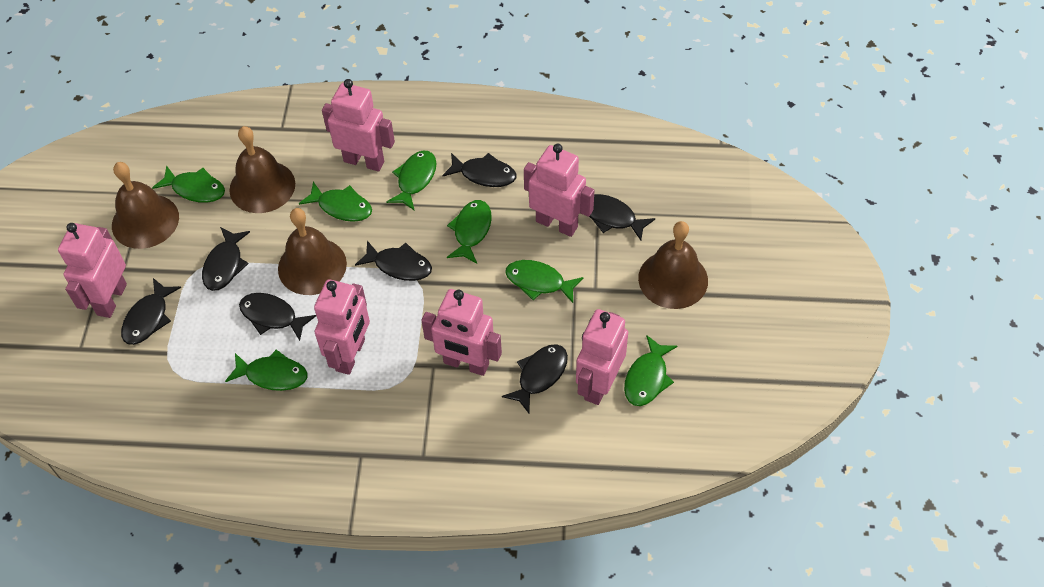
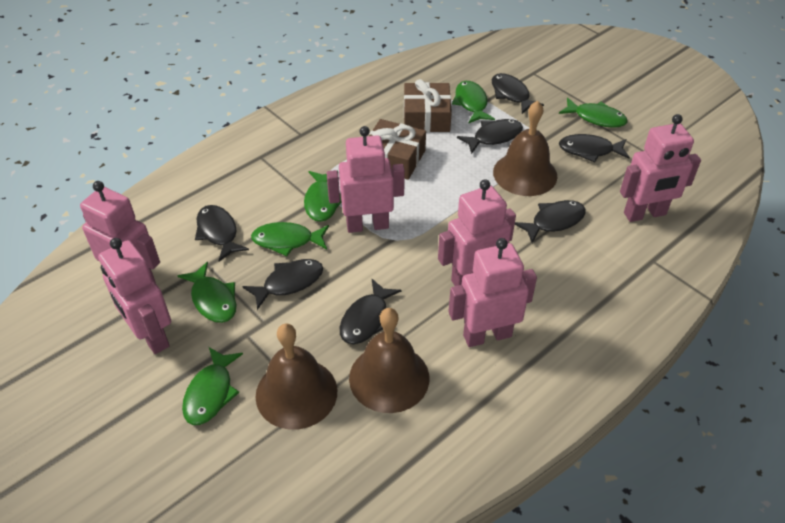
brown bell: 4 -> 3
brown gift: 0 -> 2
green fish: 7 -> 6

